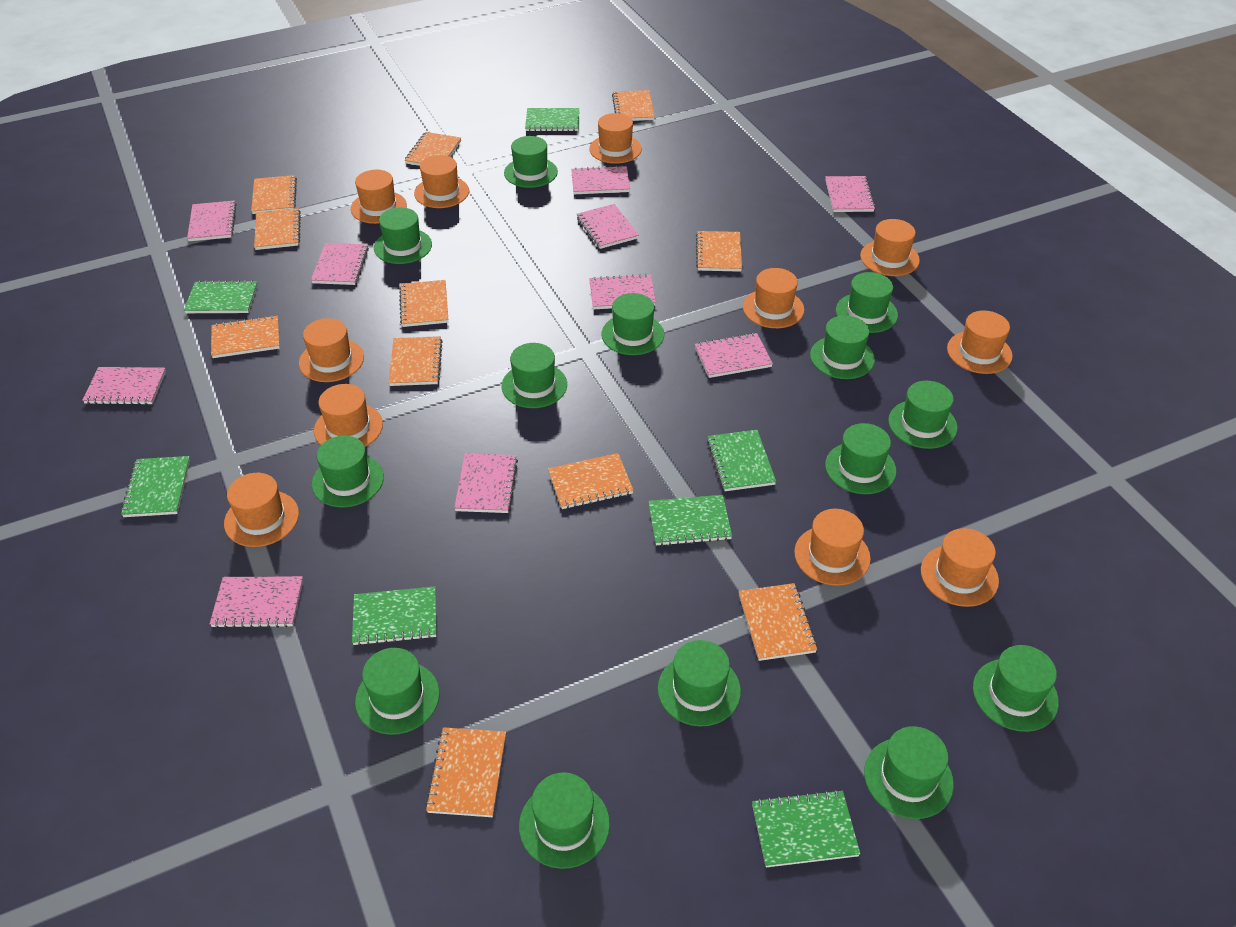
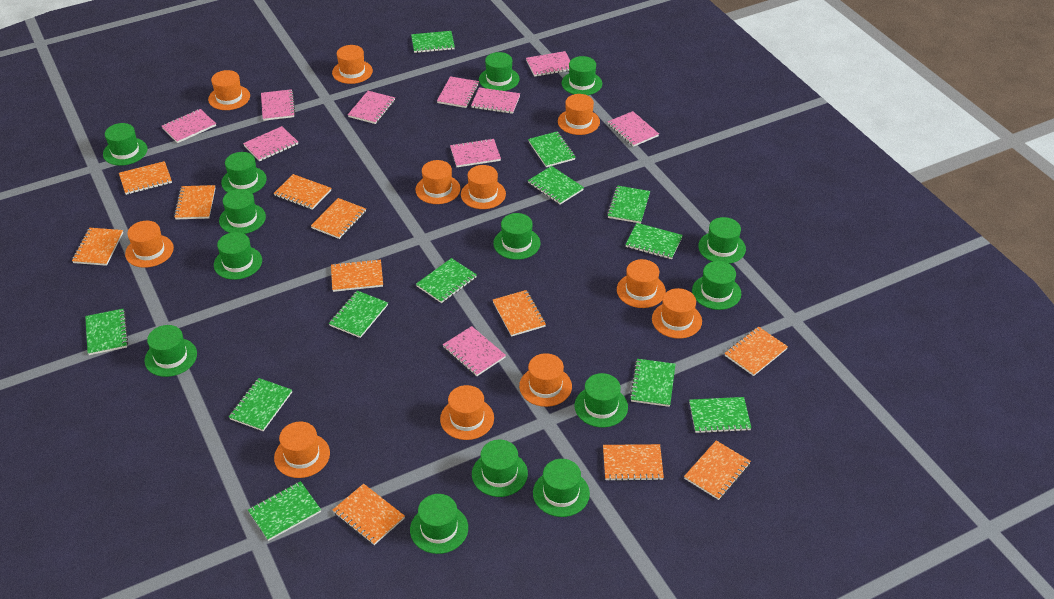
green notebook: 7 -> 12

